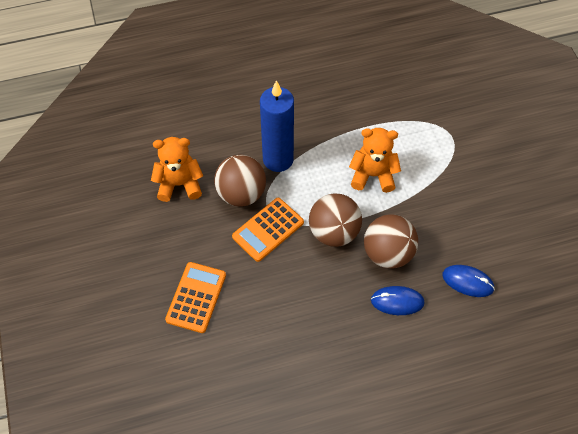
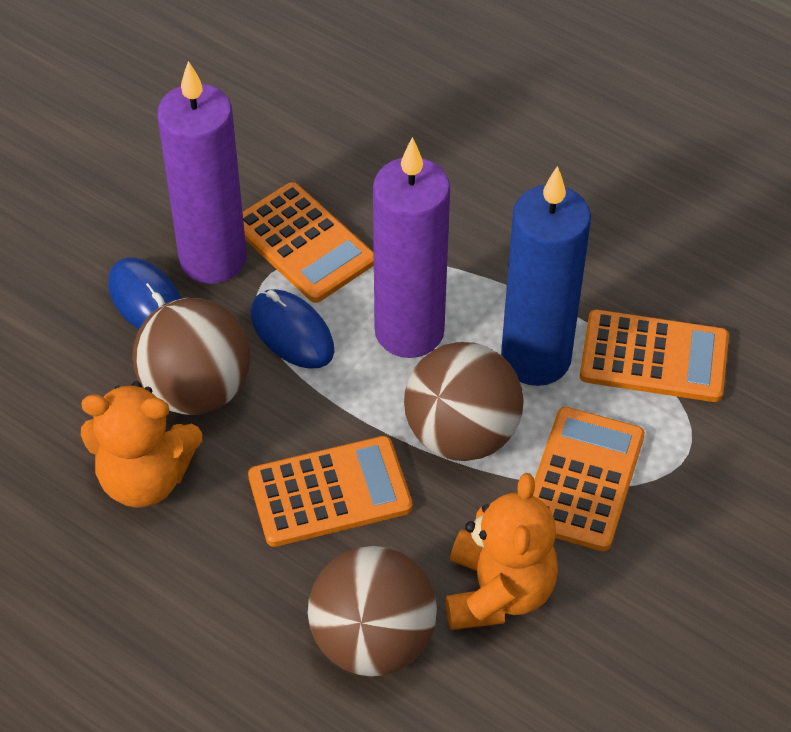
orange calculator: 2 -> 4
purple candle: 0 -> 2

